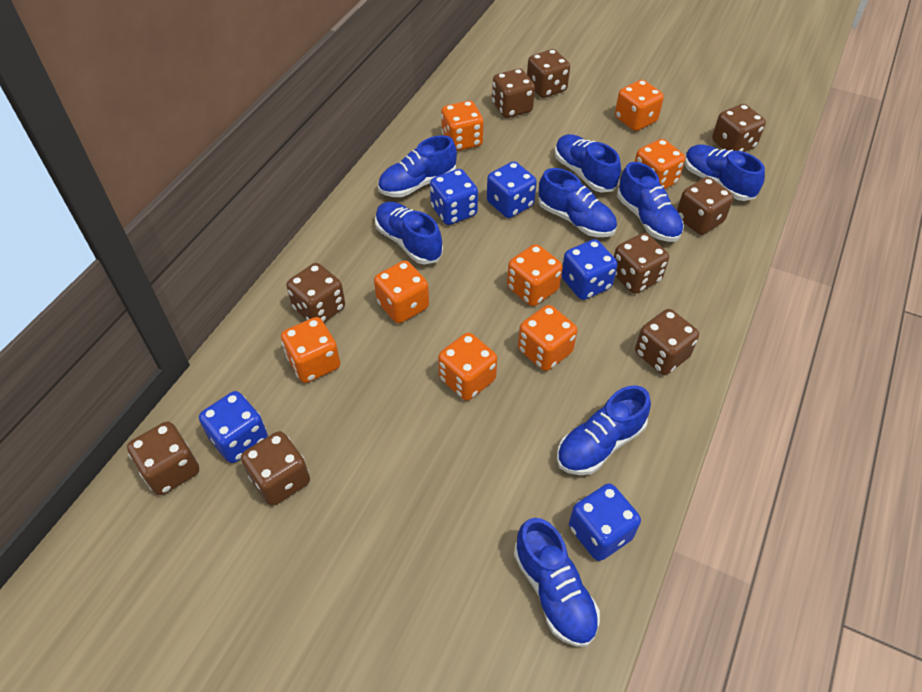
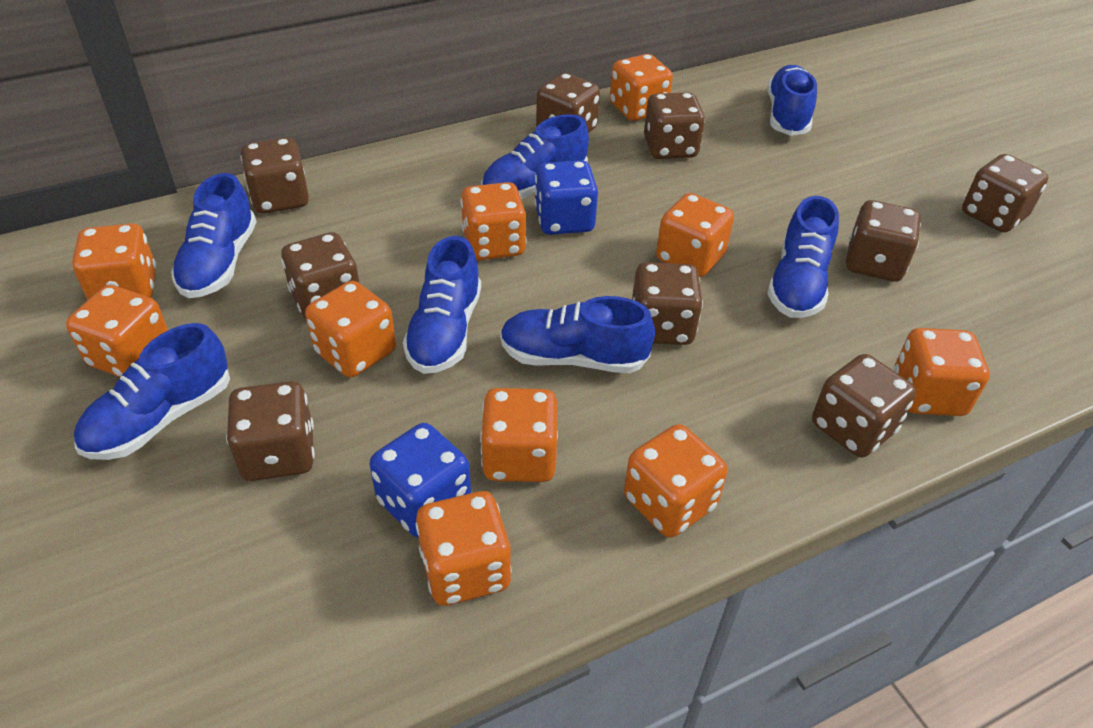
blue dice: 5 -> 2
blue shoe: 8 -> 7
orange dice: 8 -> 10

